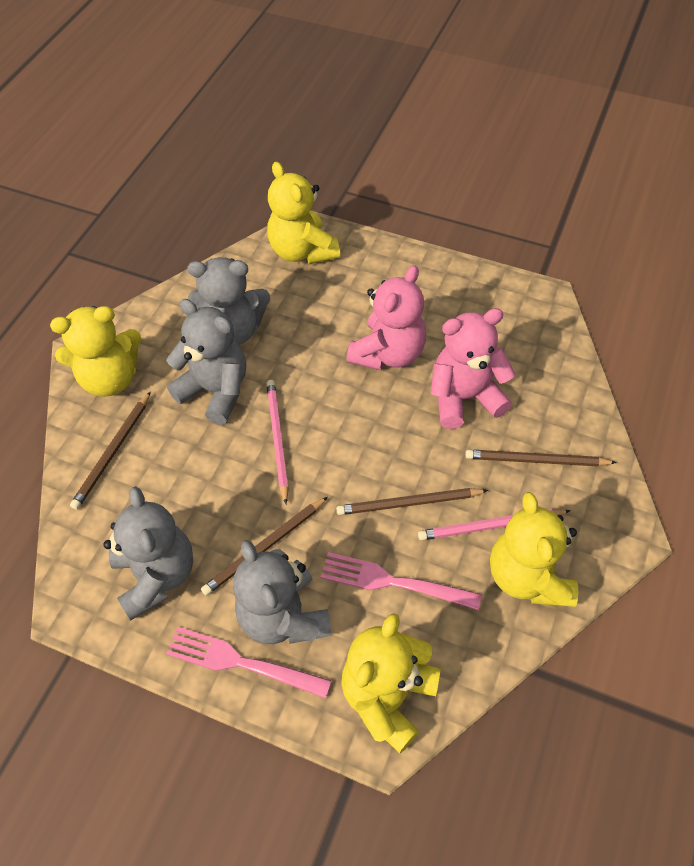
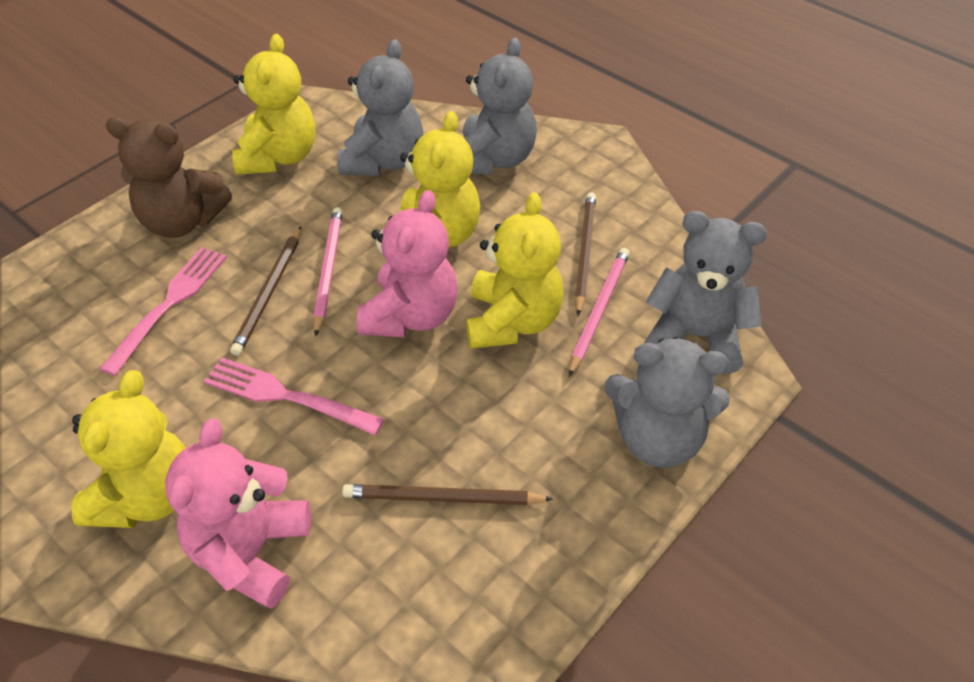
brown pencil: 4 -> 3
brown teddy bear: 0 -> 1

